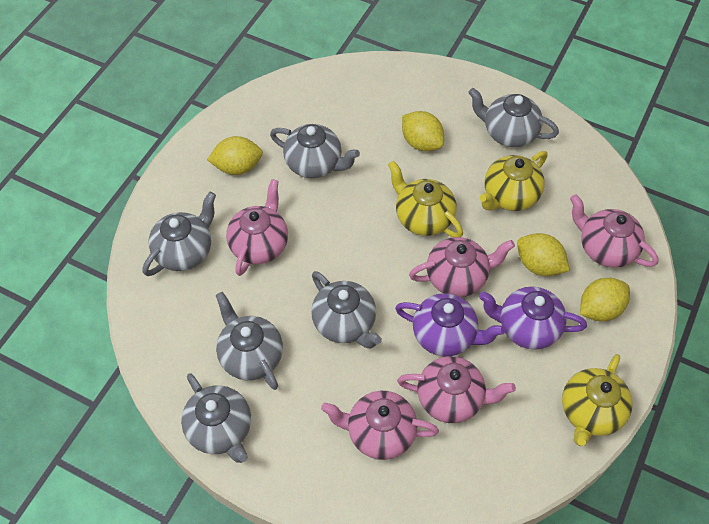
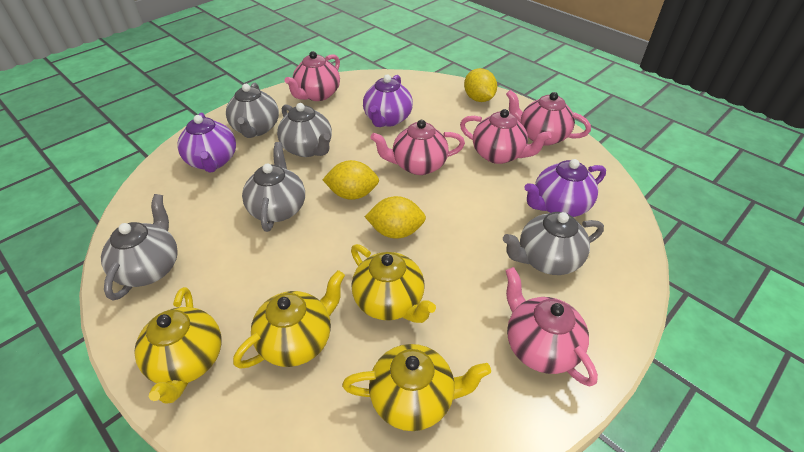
grey teapot: 6 -> 5
purple teapot: 2 -> 3
yellow lemon: 4 -> 3
yellow teapot: 3 -> 4

